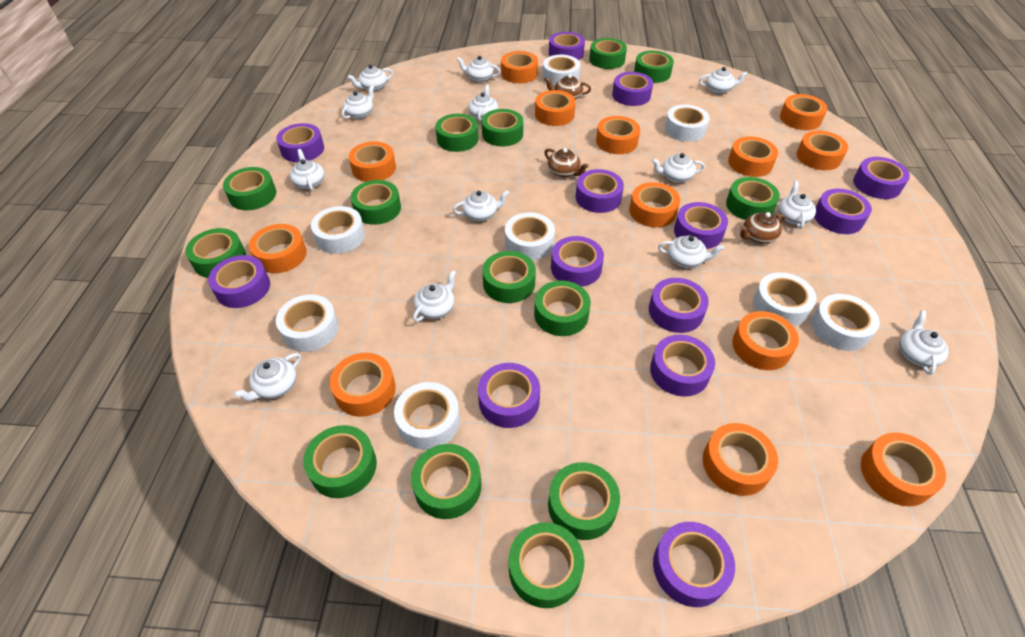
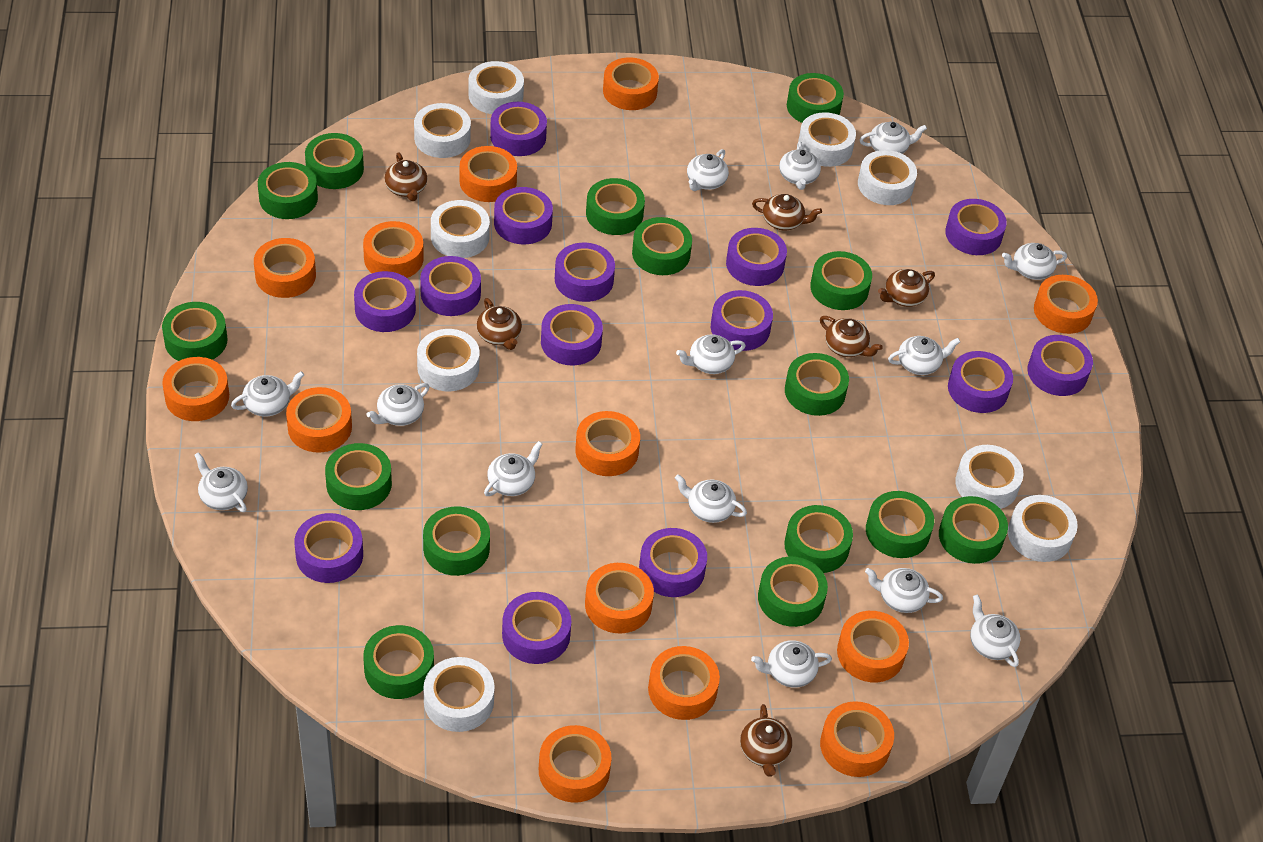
brown teapot: 3 -> 6
green tape: 14 -> 15
purple tape: 13 -> 14
white tape: 8 -> 9
white teapot: 13 -> 14

